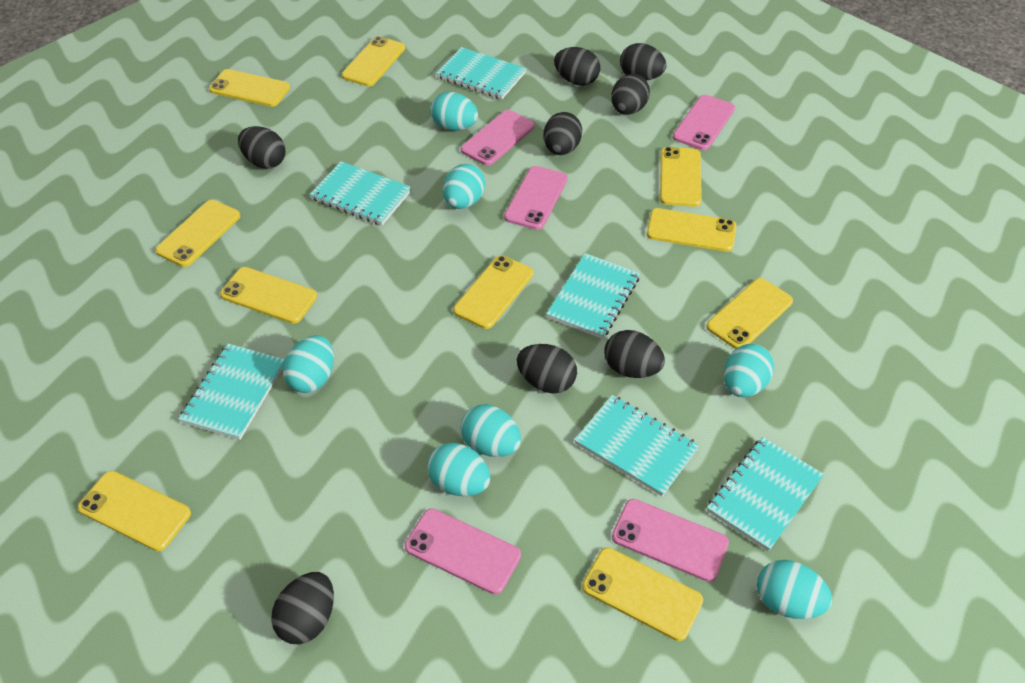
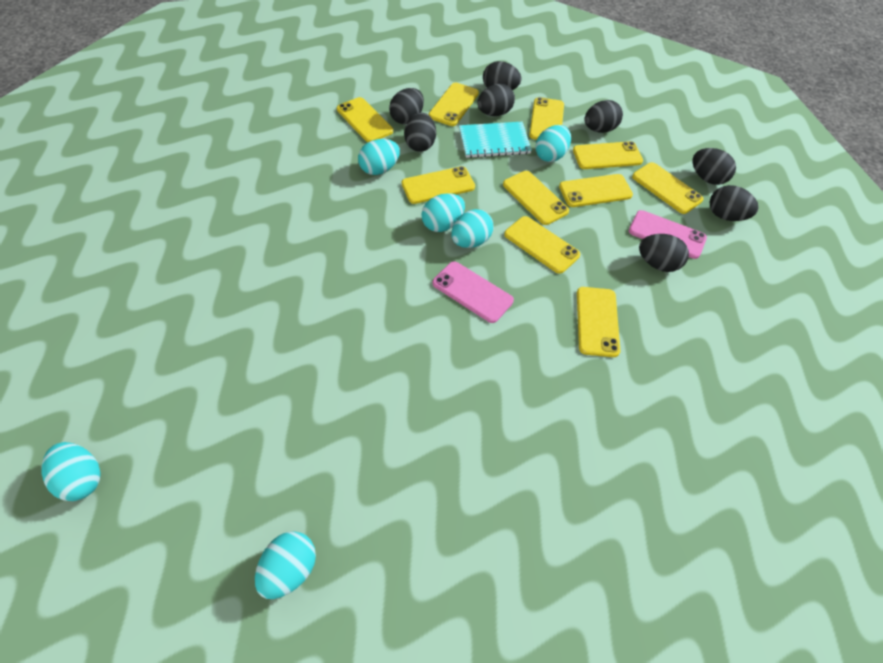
pink phone: 5 -> 2
turquoise egg: 7 -> 6
turquoise notebook: 6 -> 1

